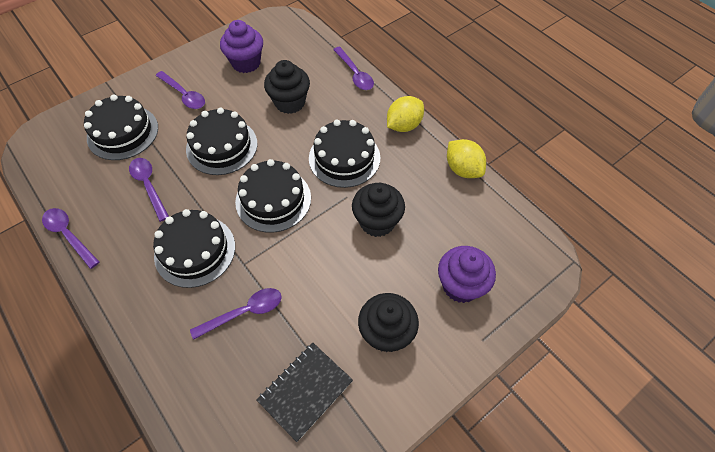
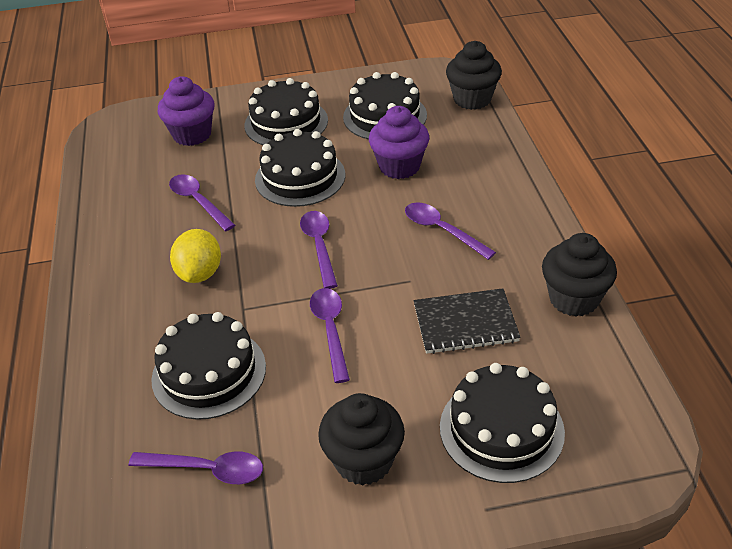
yellow lemon: 2 -> 1

